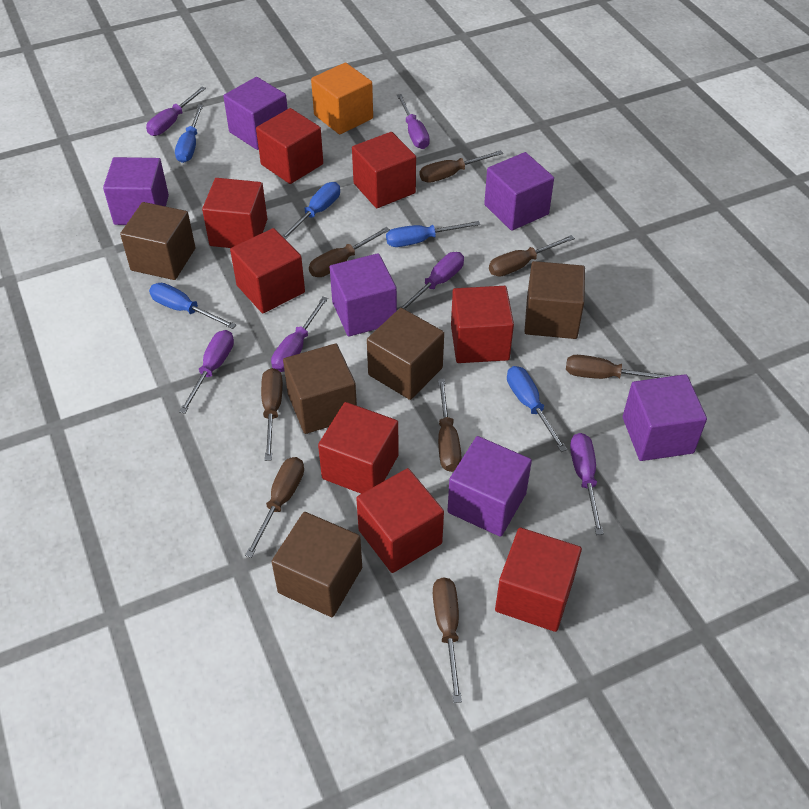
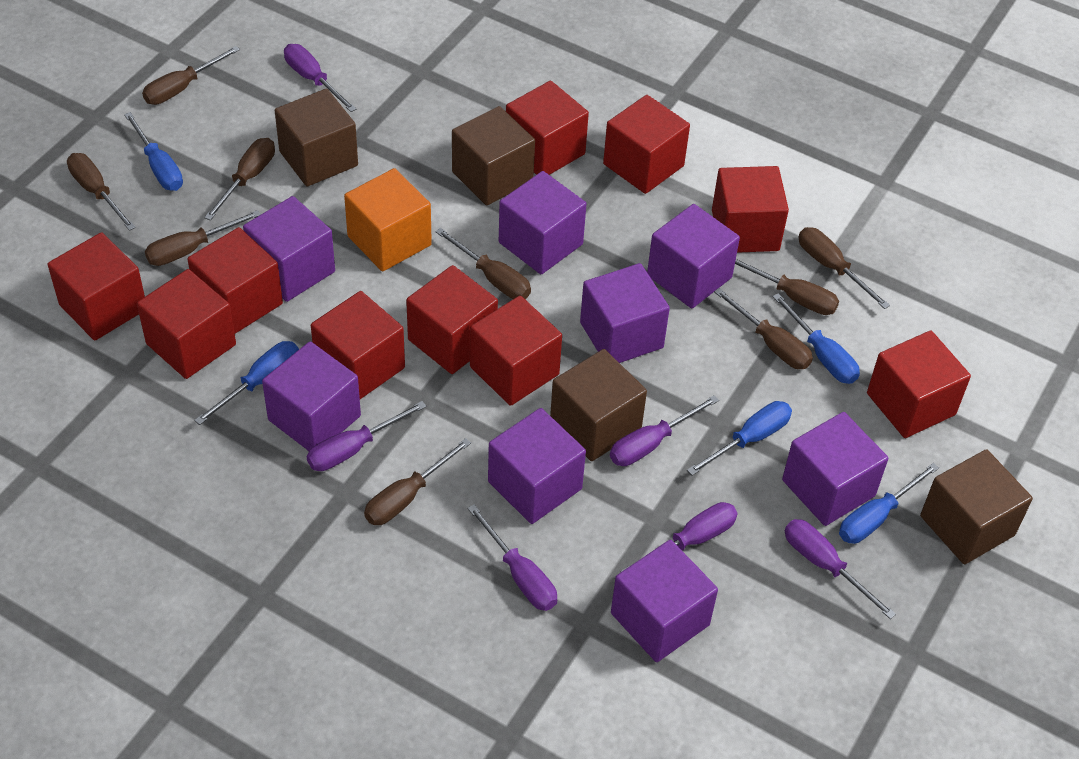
brown cube: 5 -> 4
brown screwdriver: 8 -> 9
purple cube: 6 -> 8
red cube: 8 -> 10

